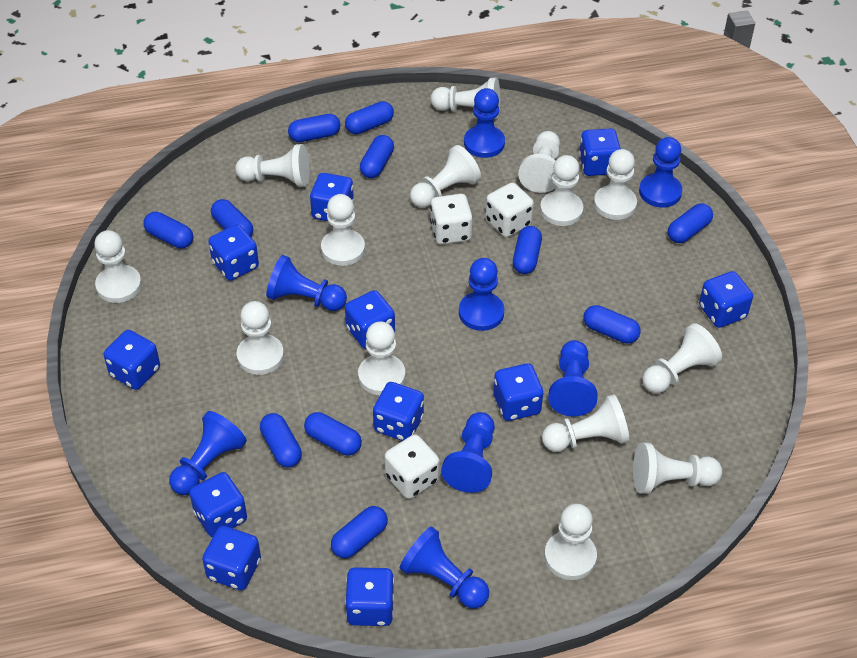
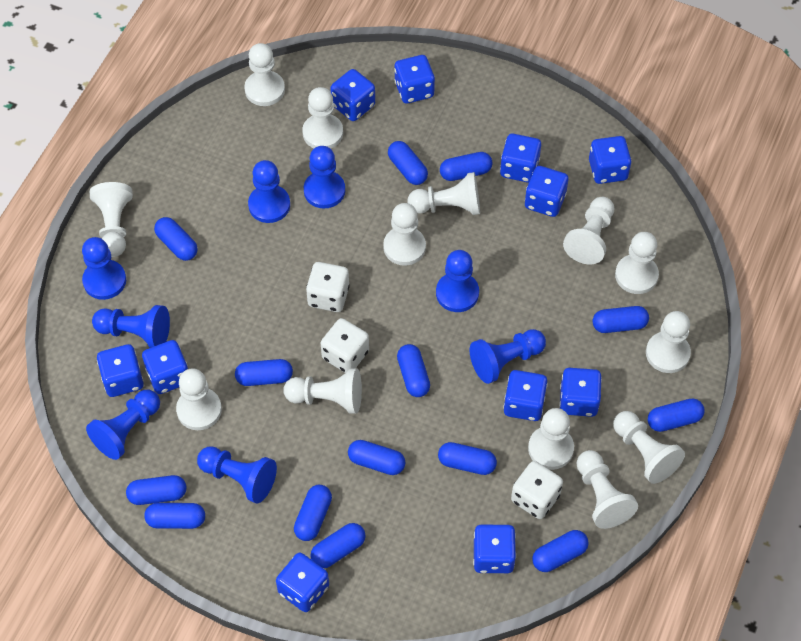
blue capsule: 11 -> 14
white pawn: 14 -> 13

